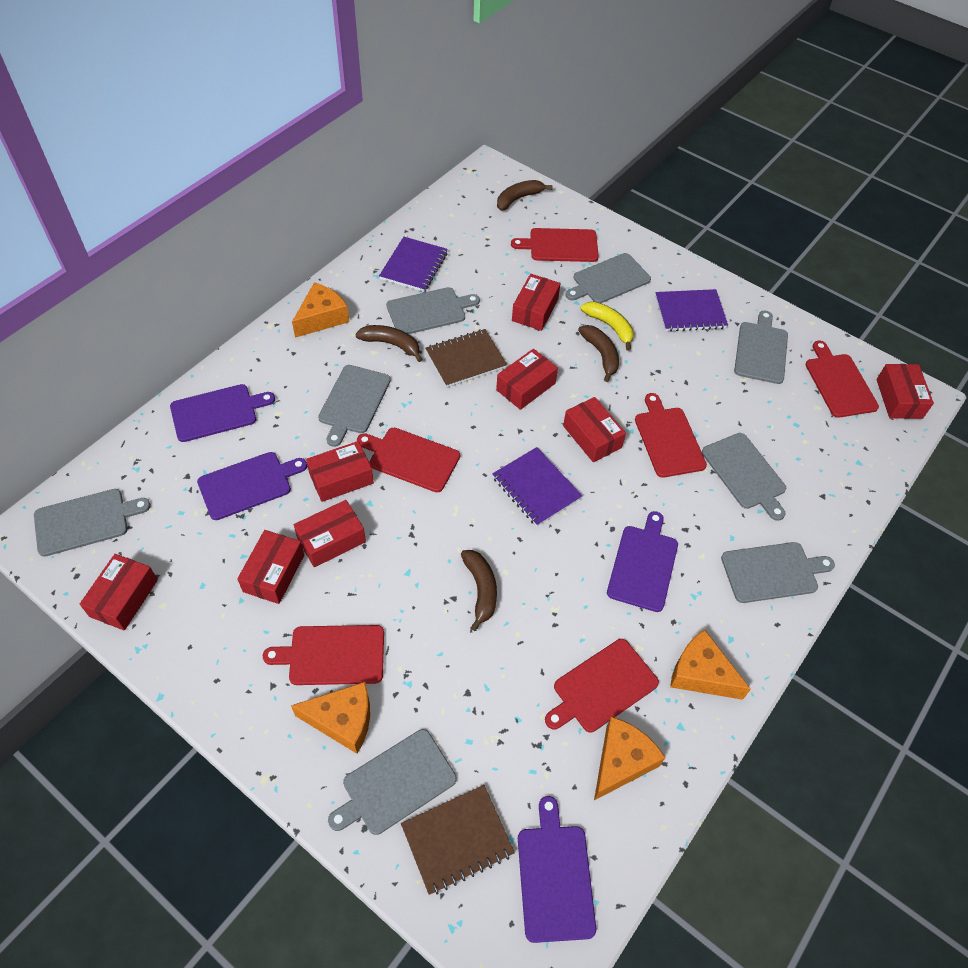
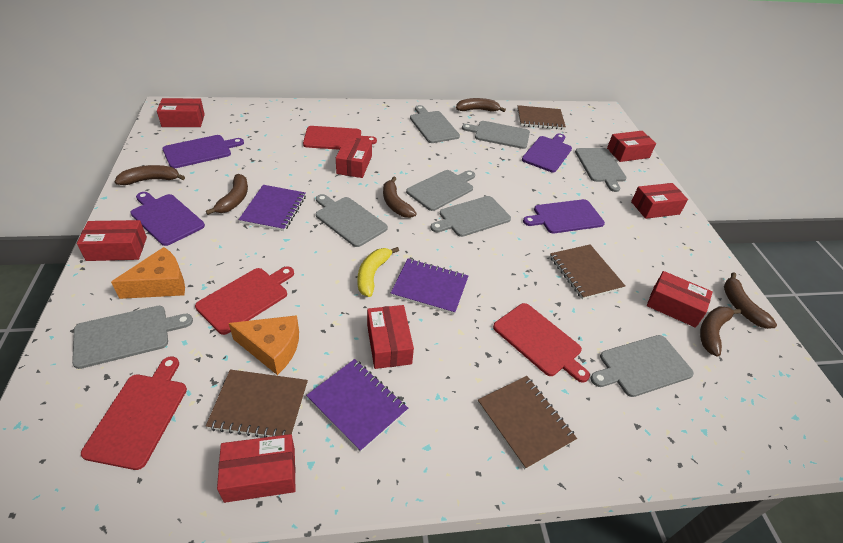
brown banana: 4 -> 6
brown notebook: 2 -> 4
orange cheese: 4 -> 2
red cutting board: 6 -> 4

